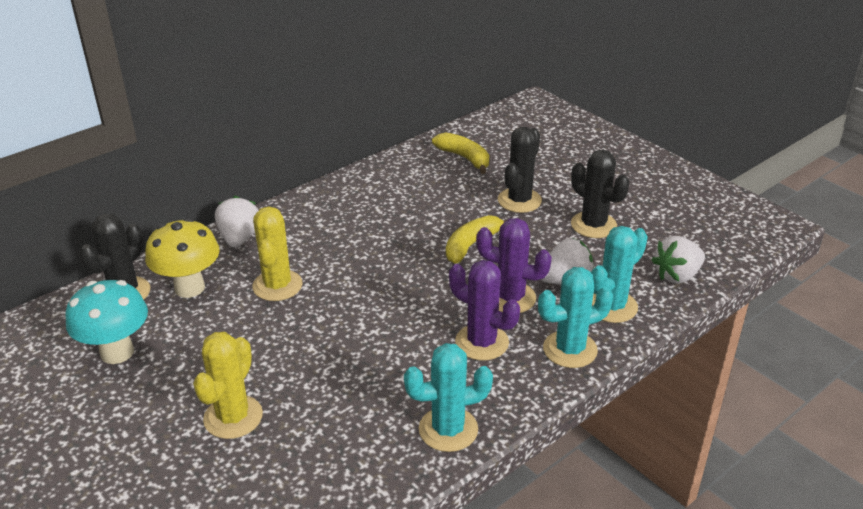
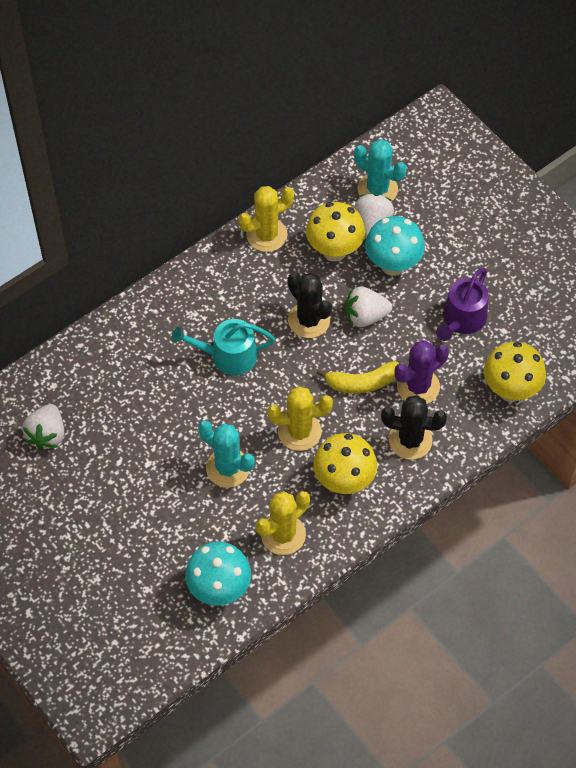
black cactus: 3 -> 2
purple cactus: 2 -> 1
purple watering can: 0 -> 1
turquoise cactus: 3 -> 2
turquoise mushroom: 1 -> 2
turquoise watering can: 0 -> 1
yellow banana: 2 -> 1
yellow cactus: 2 -> 3
yellow mushroom: 1 -> 3

